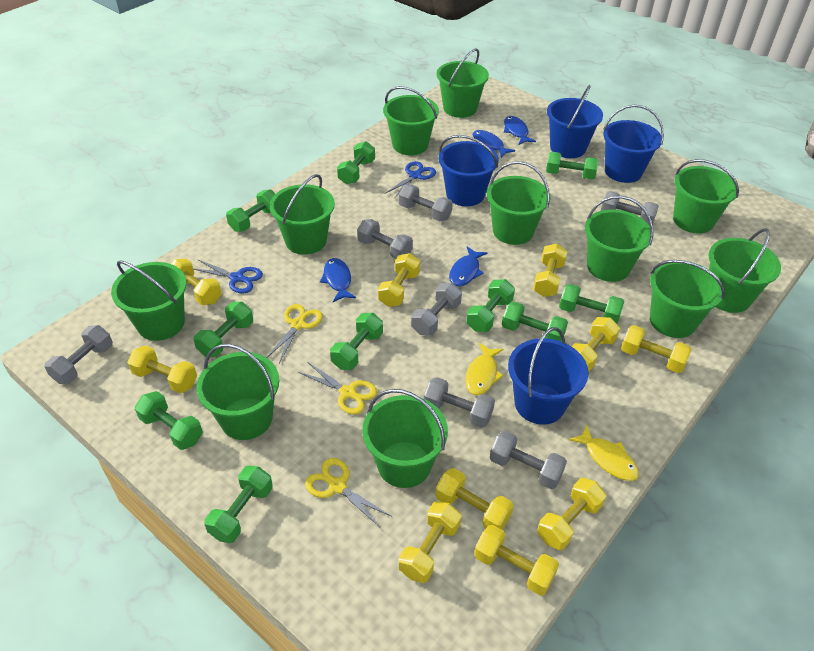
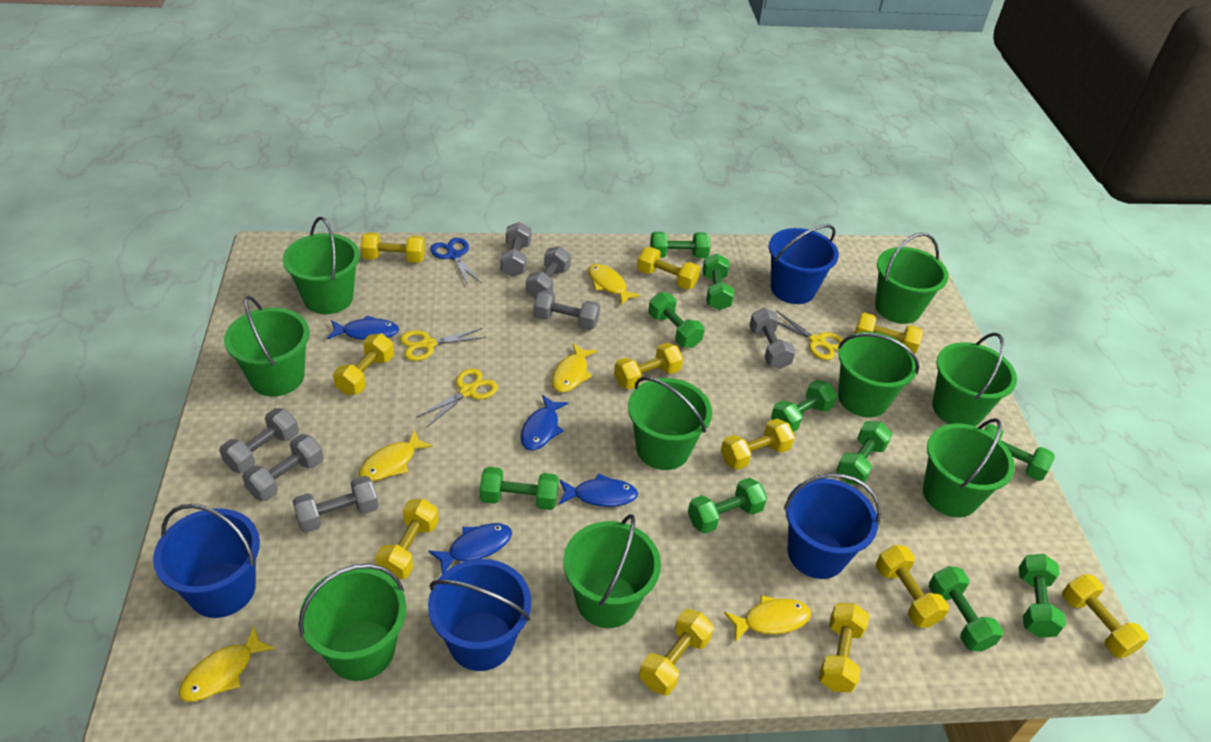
blue scissors: 2 -> 1
green bucket: 11 -> 9
yellow dumbbell: 10 -> 11
yellow fish: 2 -> 5

